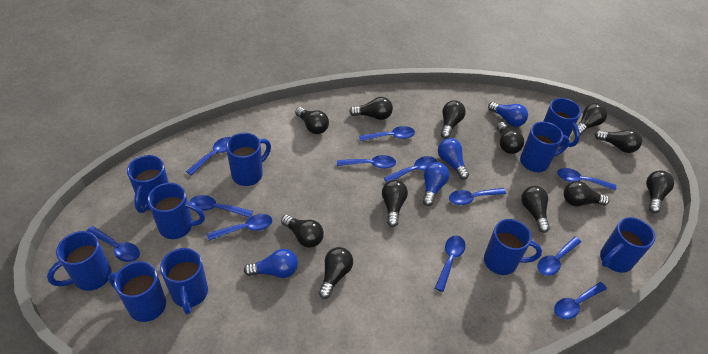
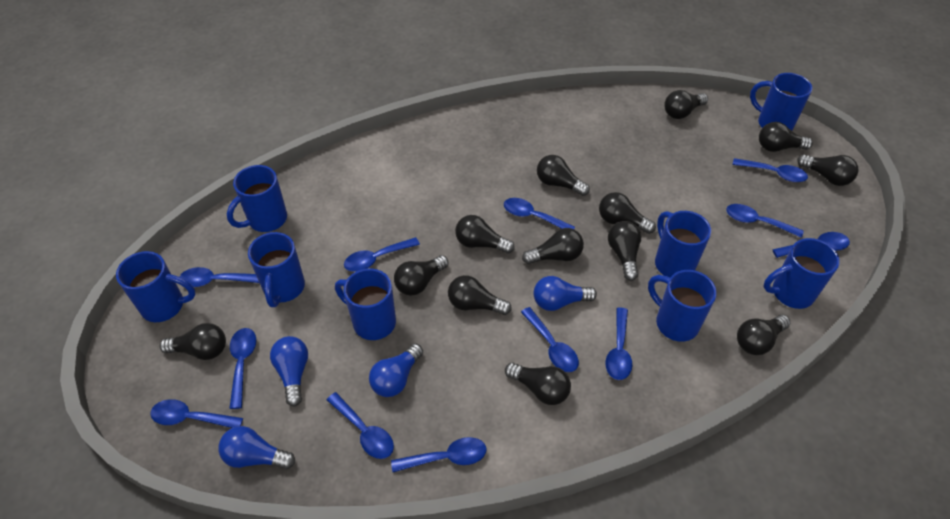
black light bulb: 12 -> 13
blue mug: 10 -> 8

